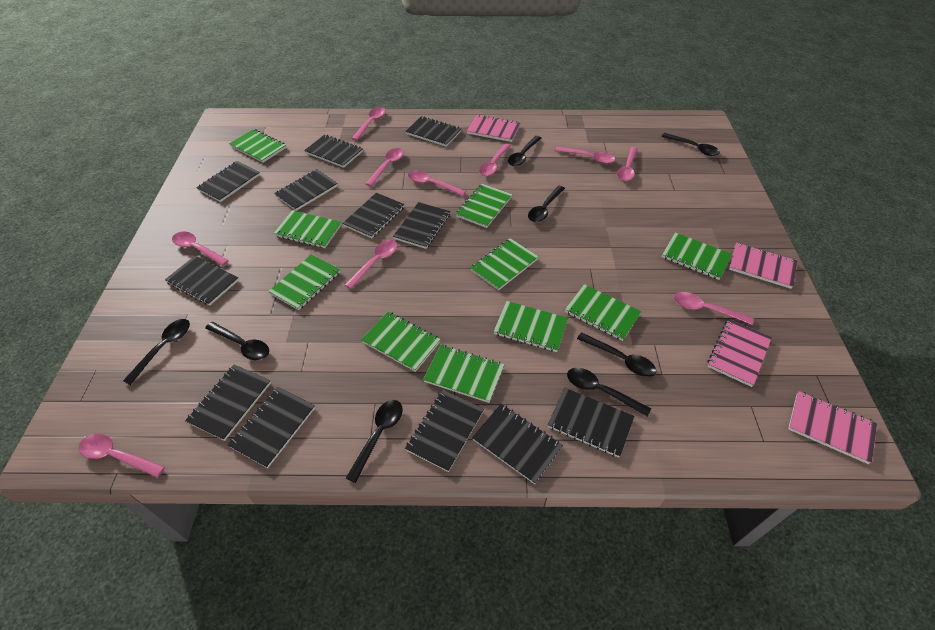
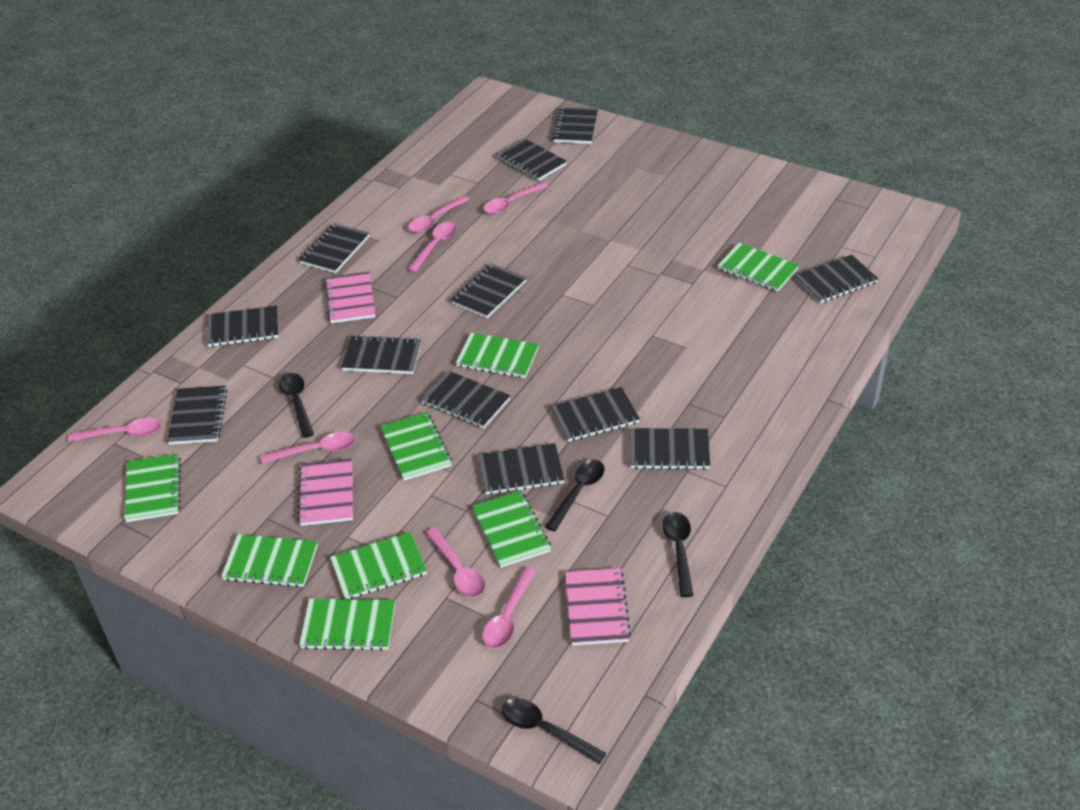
black spoon: 8 -> 4
green notebook: 10 -> 8
pink notebook: 4 -> 3
pink spoon: 10 -> 7

